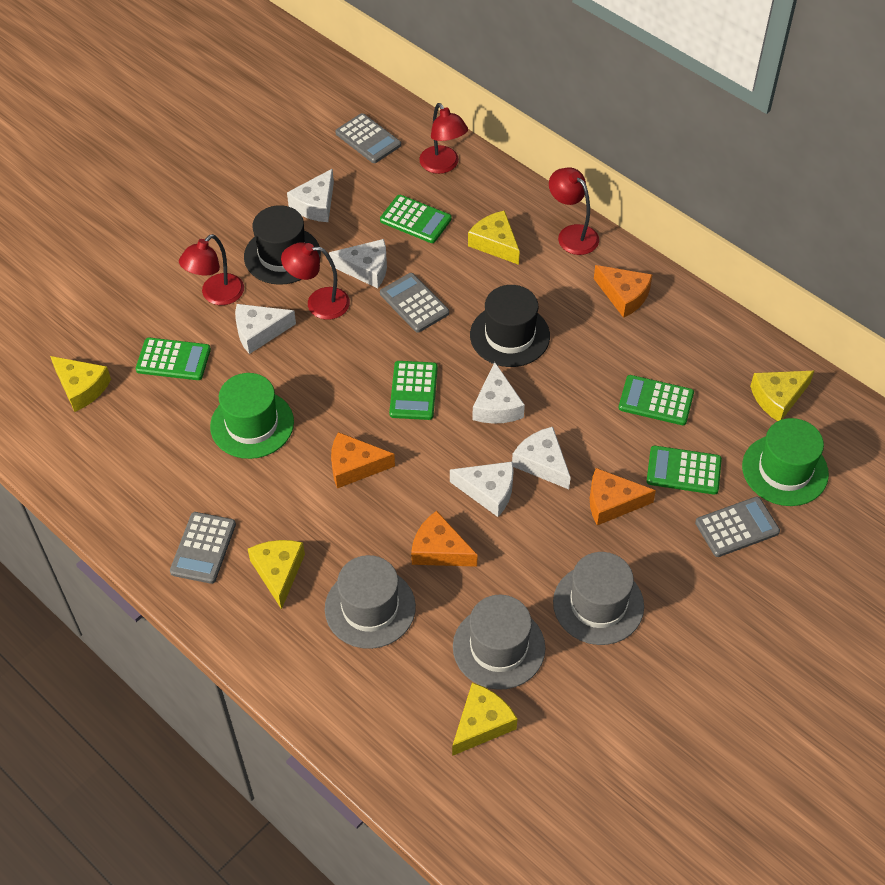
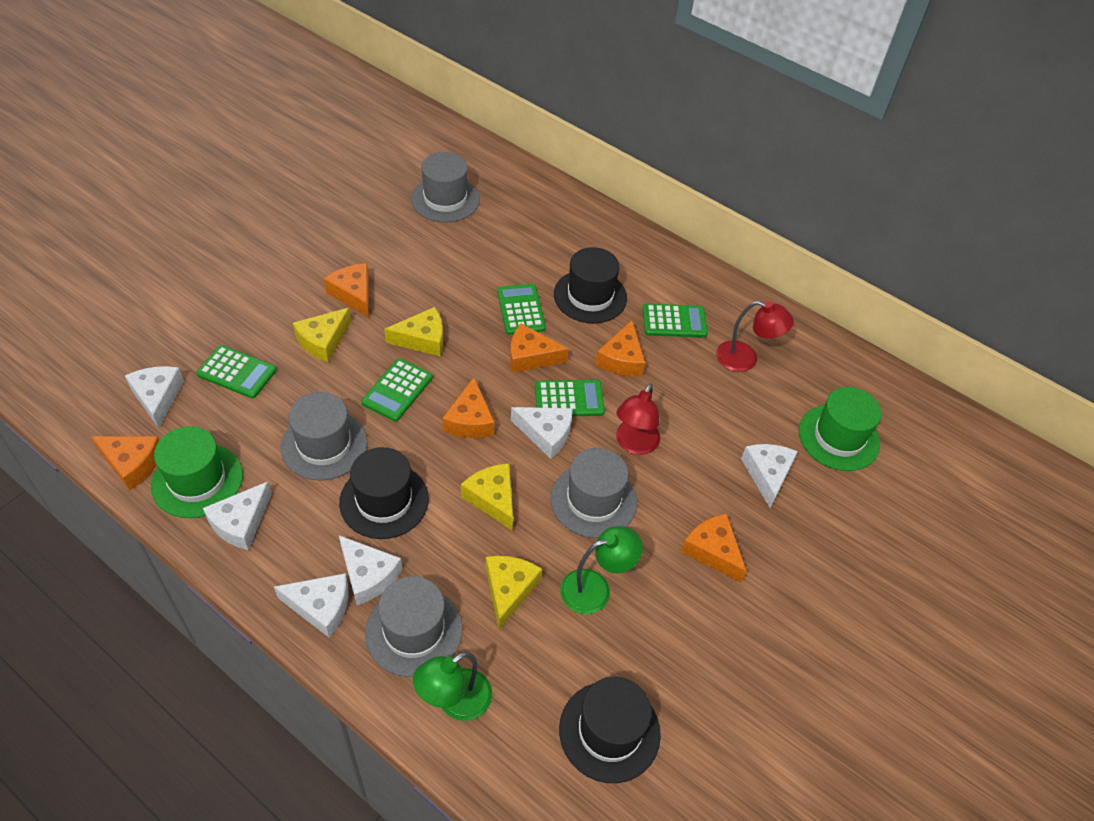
black hat: 2 -> 3
green lamp: 0 -> 2
grey calculator: 4 -> 0
grey hat: 3 -> 4
orange cheese: 4 -> 6
red lamp: 4 -> 2
yellow cheese: 5 -> 4

